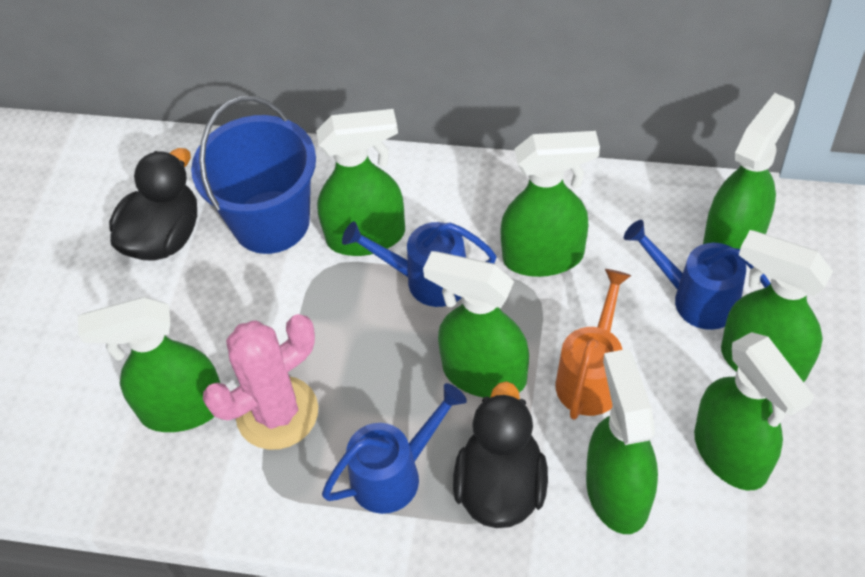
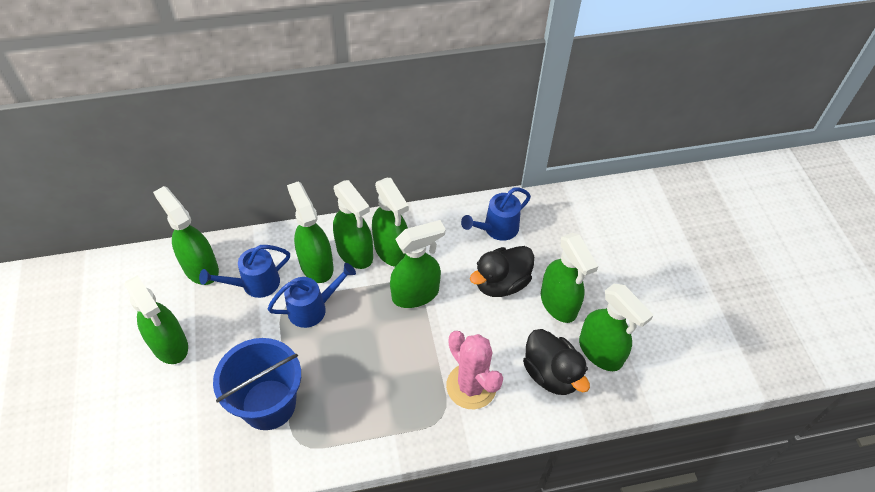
orange watering can: 1 -> 0

